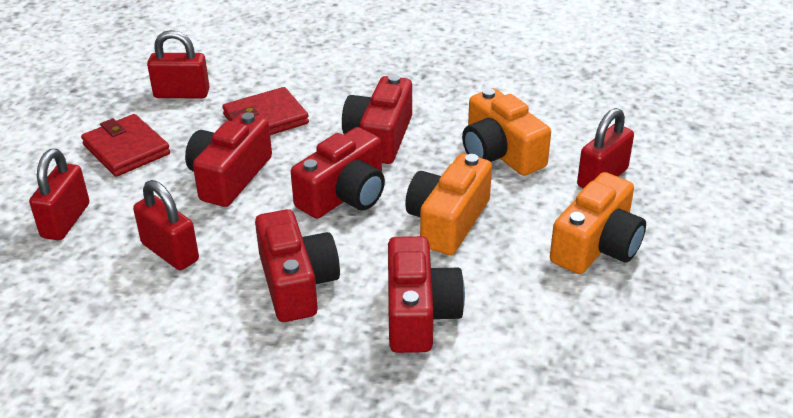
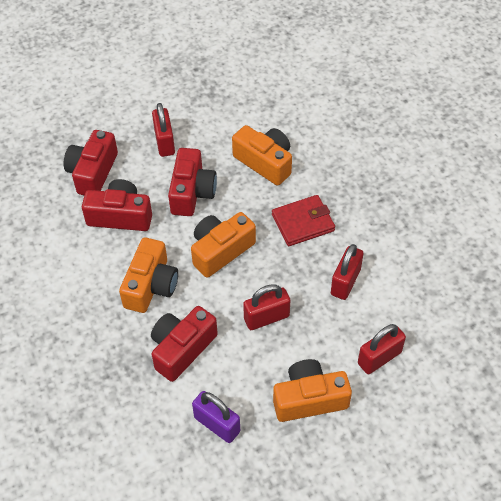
orange camera: 3 -> 4
purple padlock: 0 -> 1
red camera: 5 -> 4
red wallet: 2 -> 1

